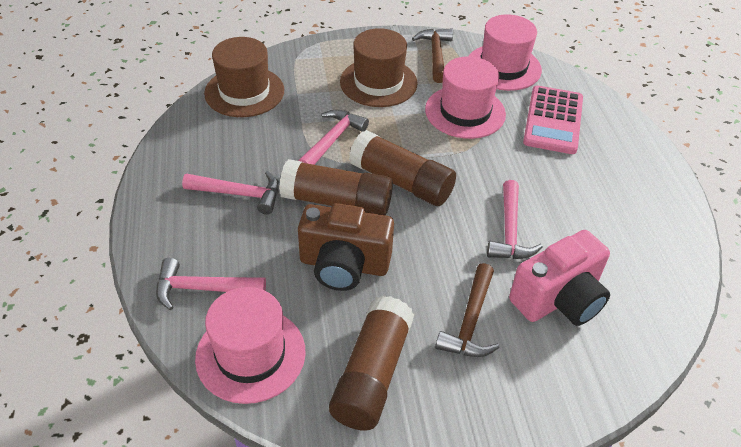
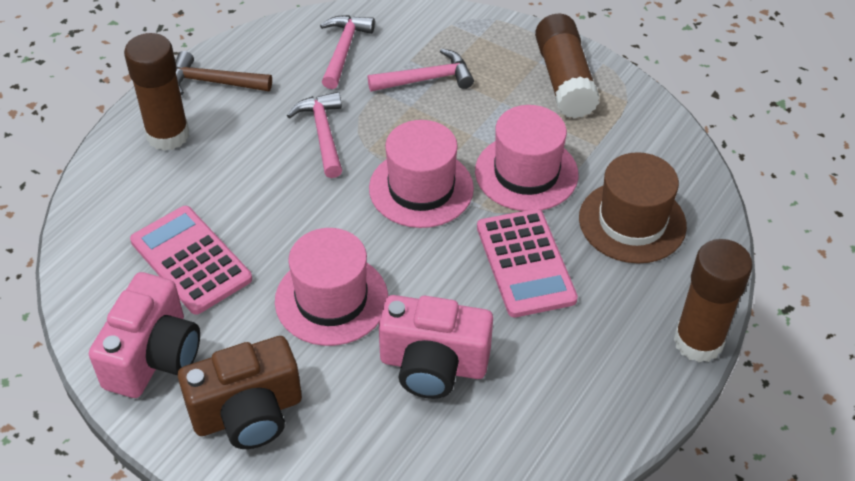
brown hammer: 2 -> 1
brown hat: 2 -> 1
pink calculator: 1 -> 2
pink camera: 1 -> 2
pink hammer: 4 -> 3

